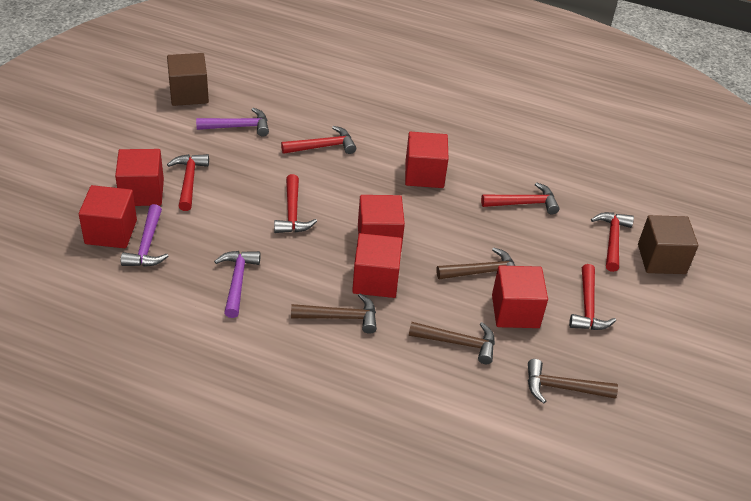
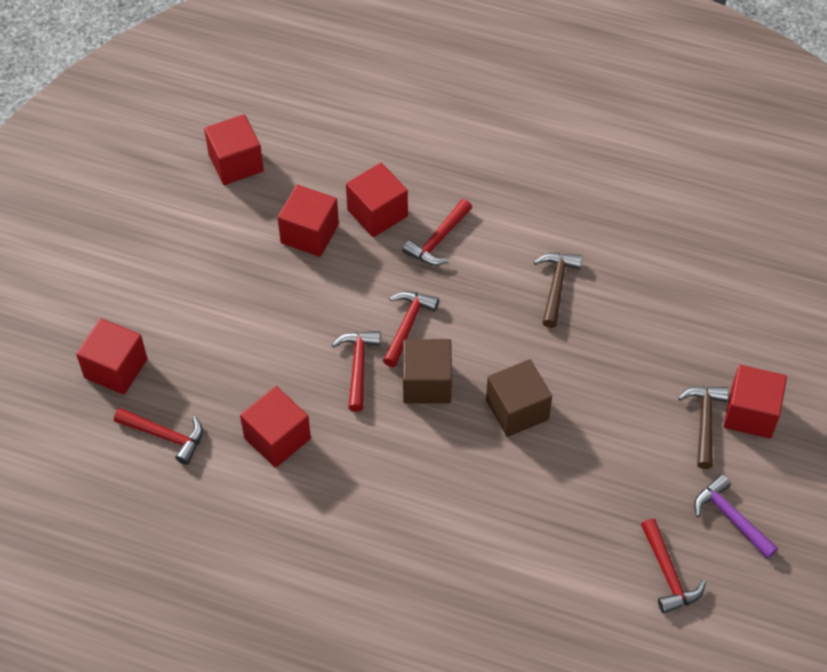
brown hammer: 4 -> 2
purple hammer: 3 -> 1
red hammer: 6 -> 5

